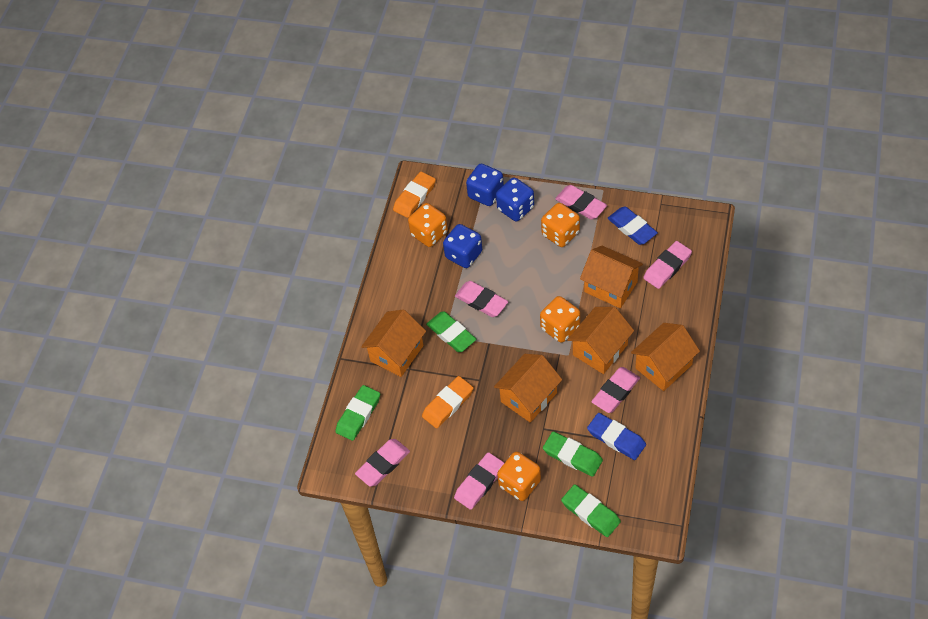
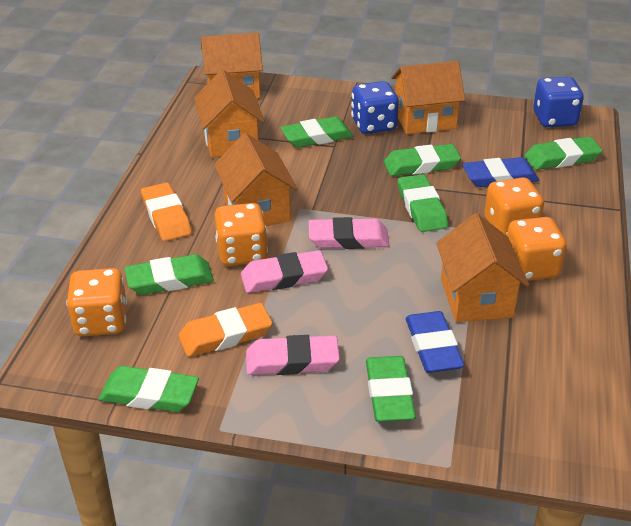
blue dice: 3 -> 2
green eraser: 4 -> 7
pink eraser: 6 -> 3

